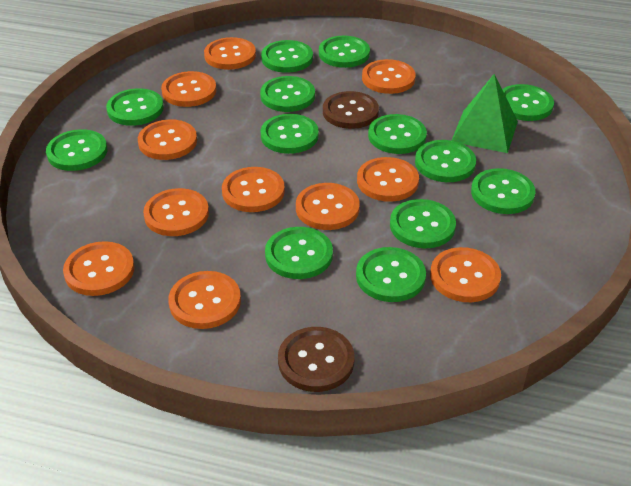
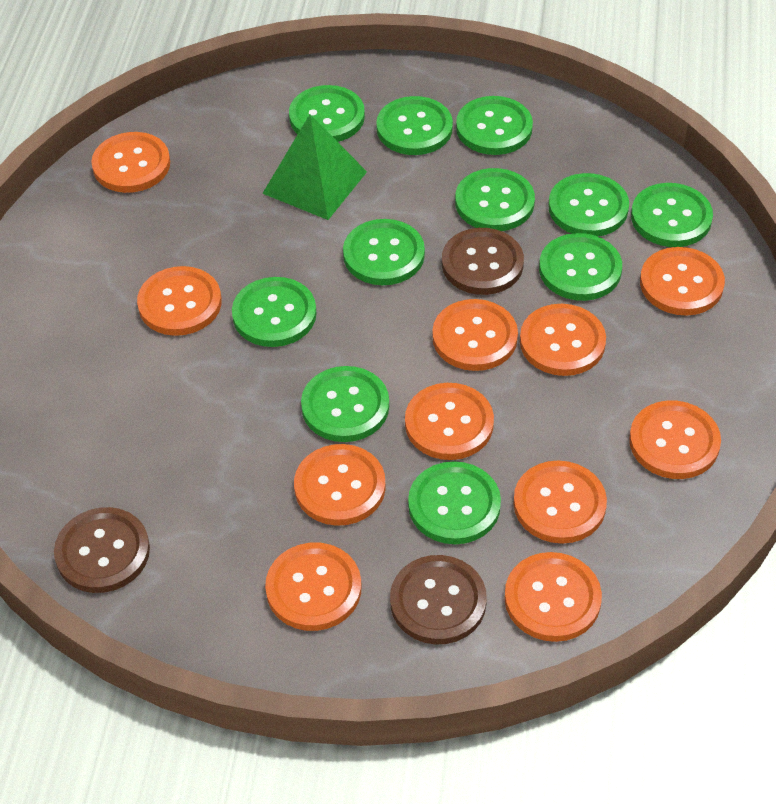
brown button: 2 -> 3
green button: 13 -> 11

